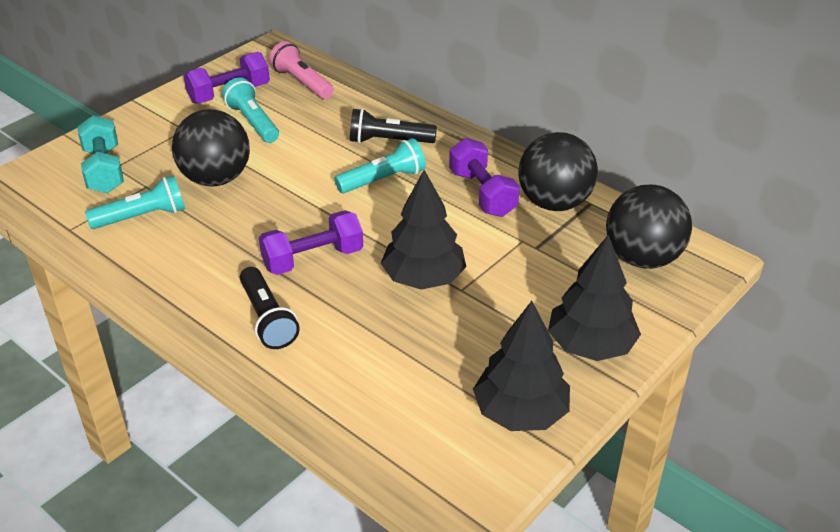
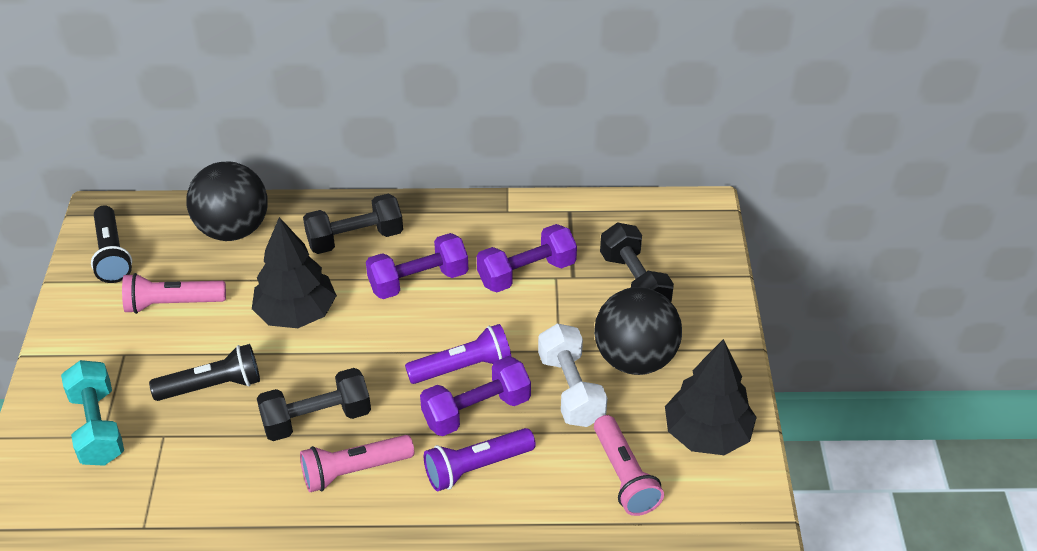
black ball: 3 -> 2
black dumbbell: 0 -> 3
black tree: 3 -> 2
pink flashlight: 1 -> 3
purple flashlight: 0 -> 2
turquoise flashlight: 3 -> 0
white dumbbell: 0 -> 1

